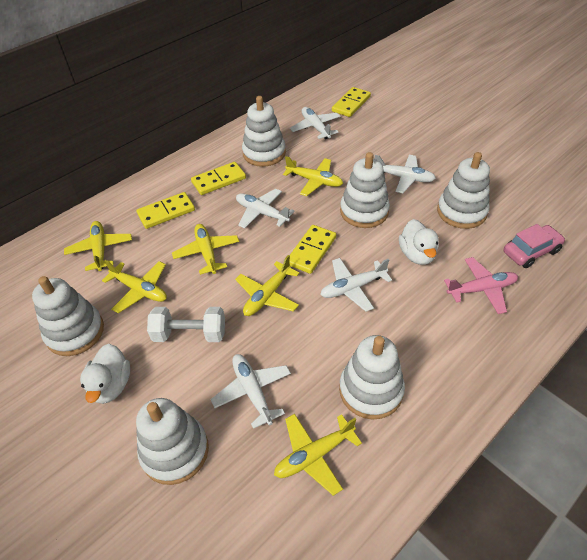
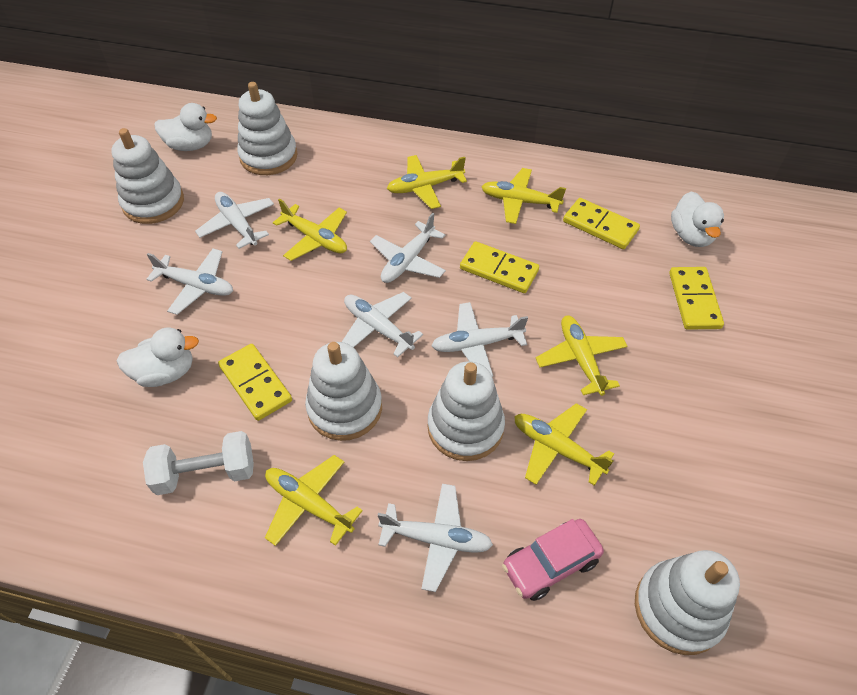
pink plane: 1 -> 0
white duck: 2 -> 3
white plane: 5 -> 6
white stacking toy: 6 -> 5

